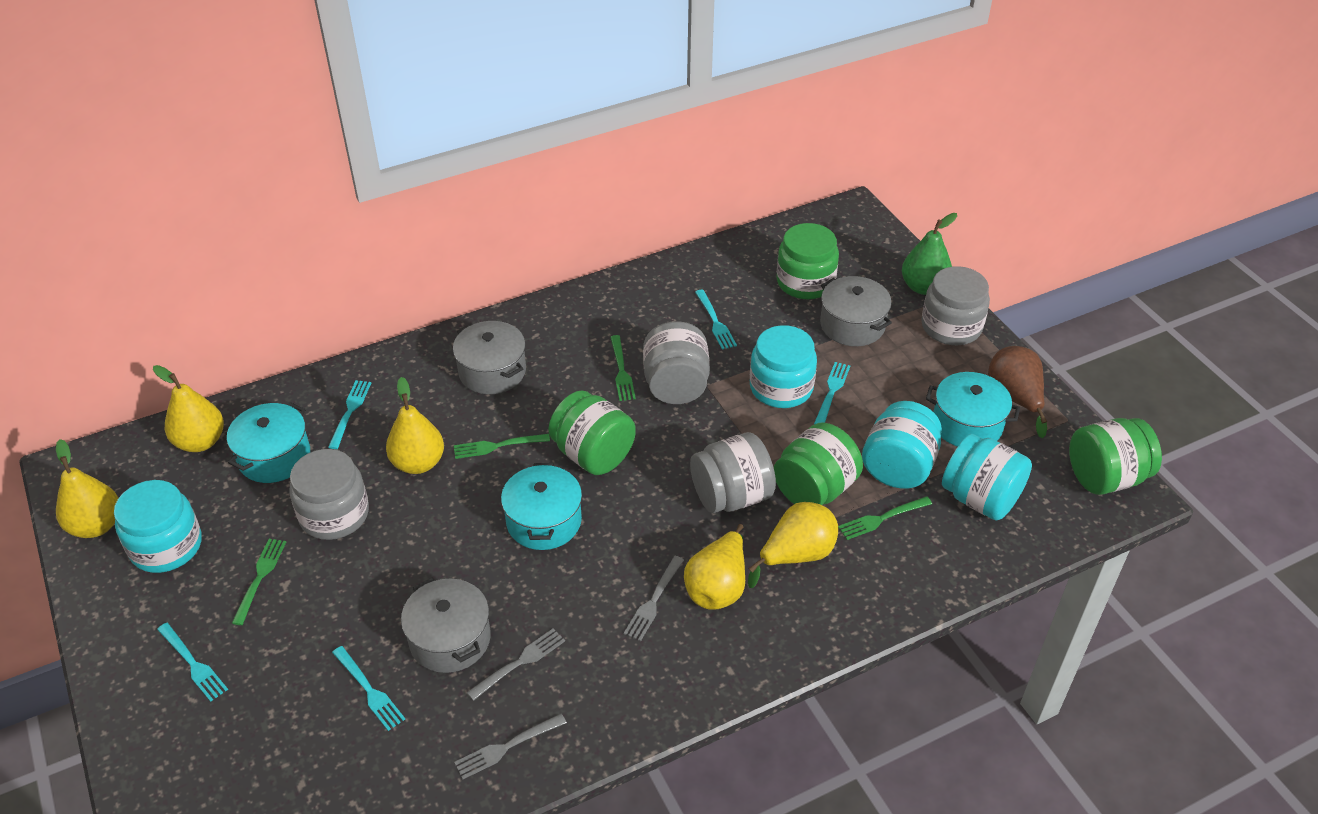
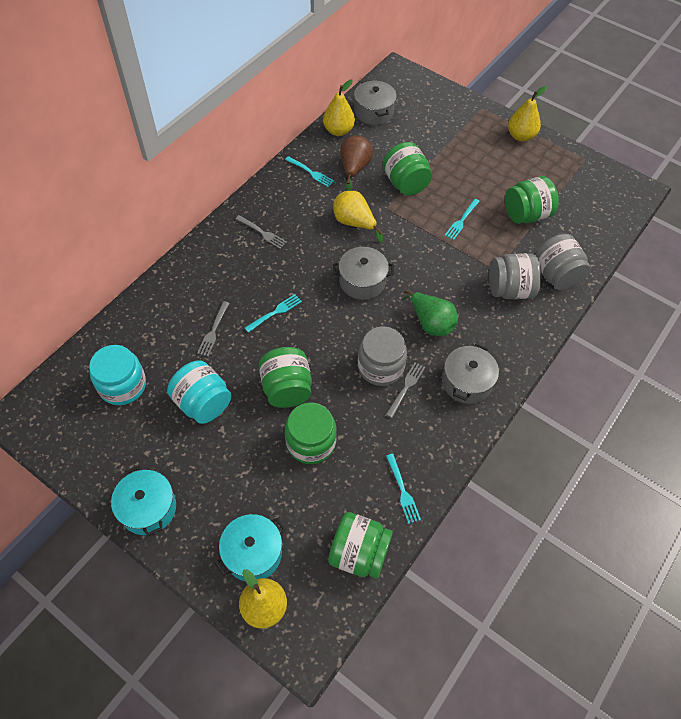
green fork: 4 -> 0
green jar: 4 -> 5
grey jar: 4 -> 3
turquoise fork: 5 -> 4
turquoise jar: 4 -> 2
turquoise pot: 3 -> 2
yellow pear: 5 -> 4

